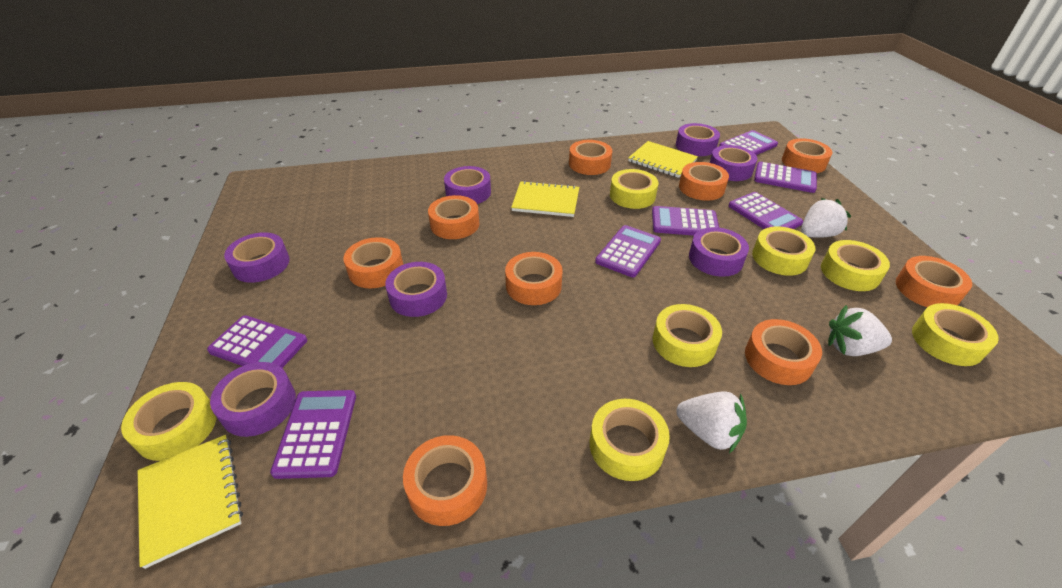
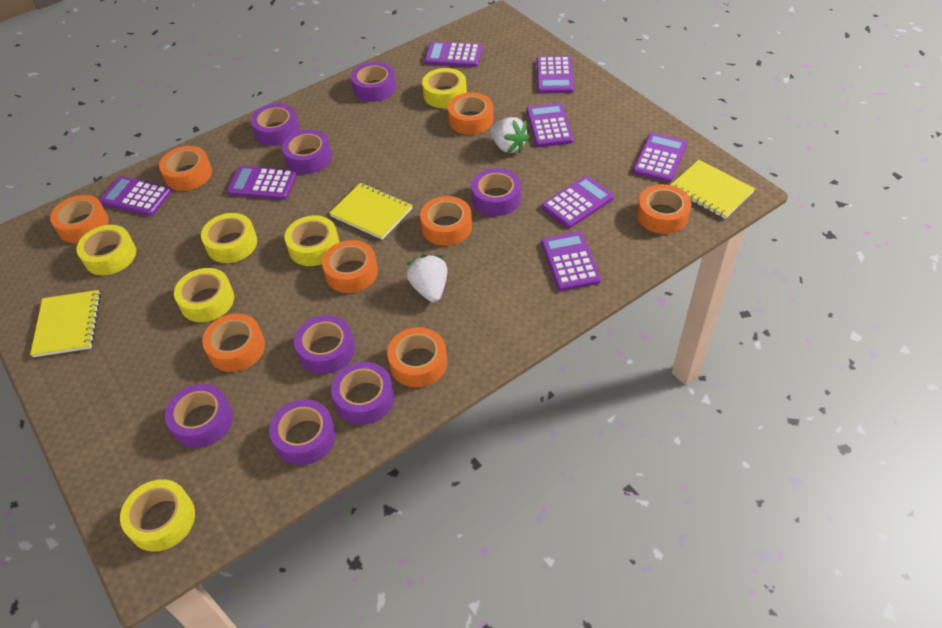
orange tape: 9 -> 8
purple calculator: 7 -> 8
purple tape: 7 -> 8
white strawberry: 3 -> 2
yellow tape: 7 -> 6

